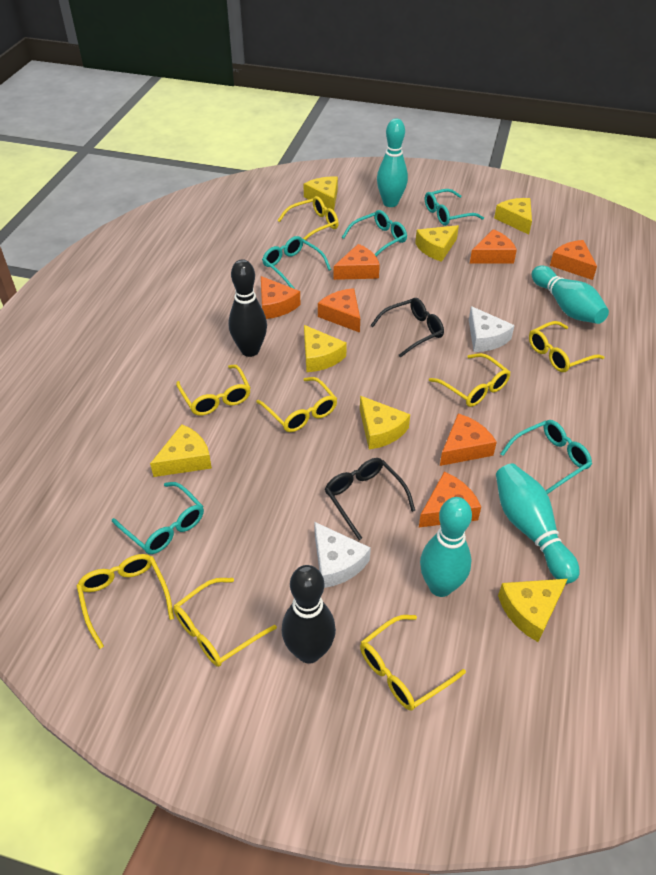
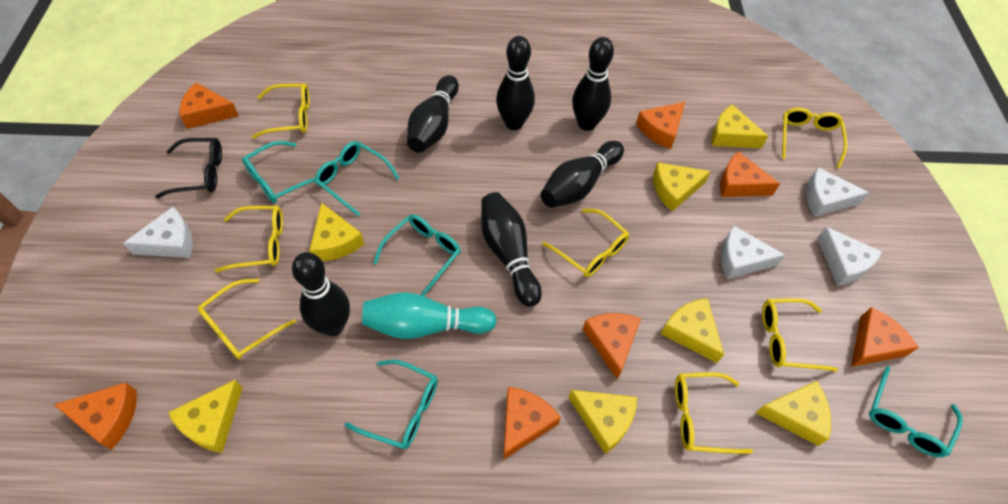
black bowling pin: 2 -> 6
black glasses: 2 -> 1
turquoise bowling pin: 4 -> 1
white cheese: 2 -> 4
yellow glasses: 8 -> 7

